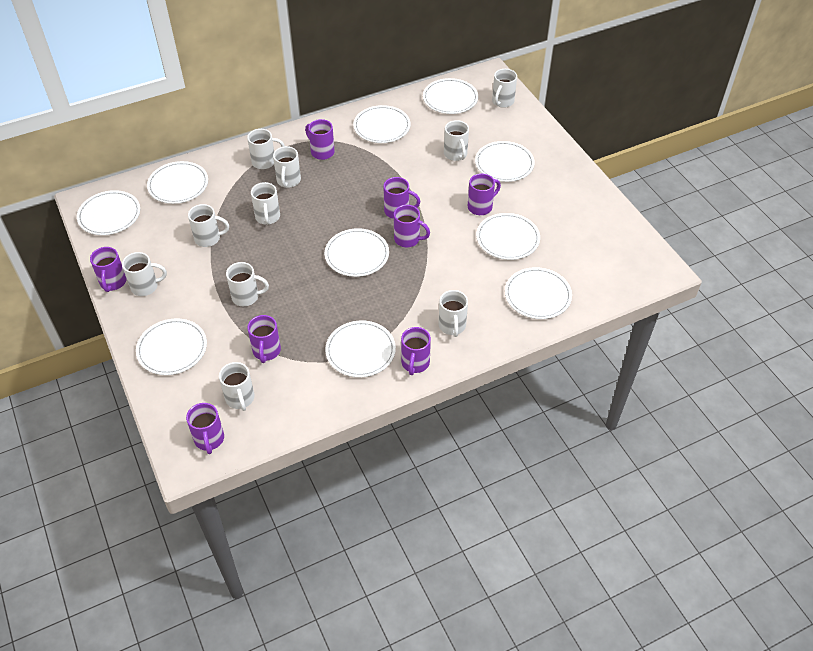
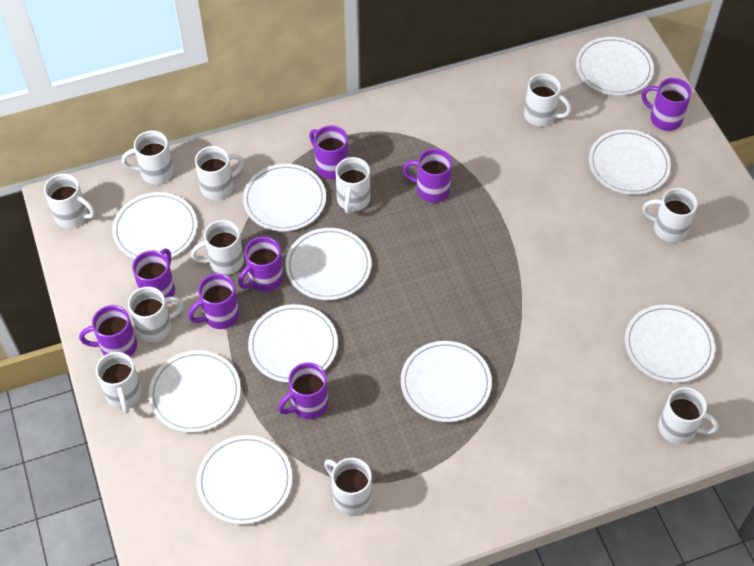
white mug: 10 -> 11

